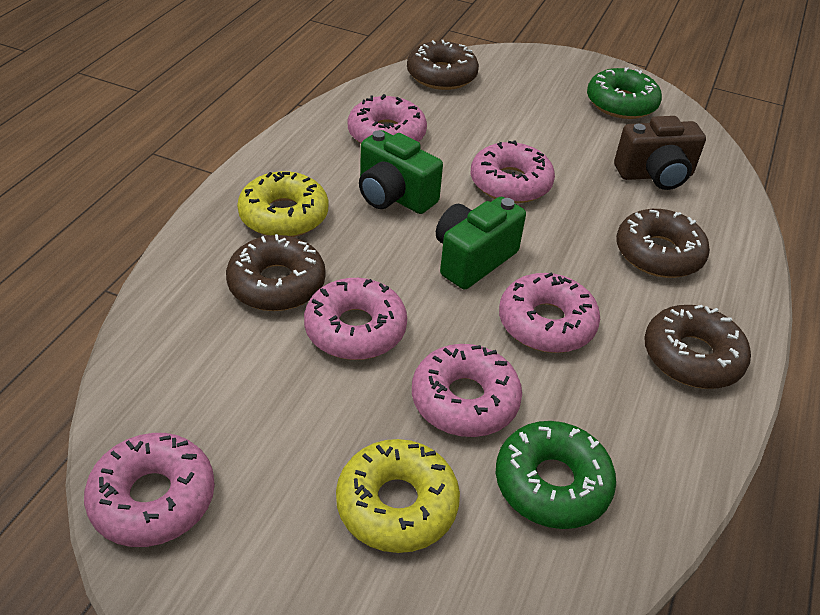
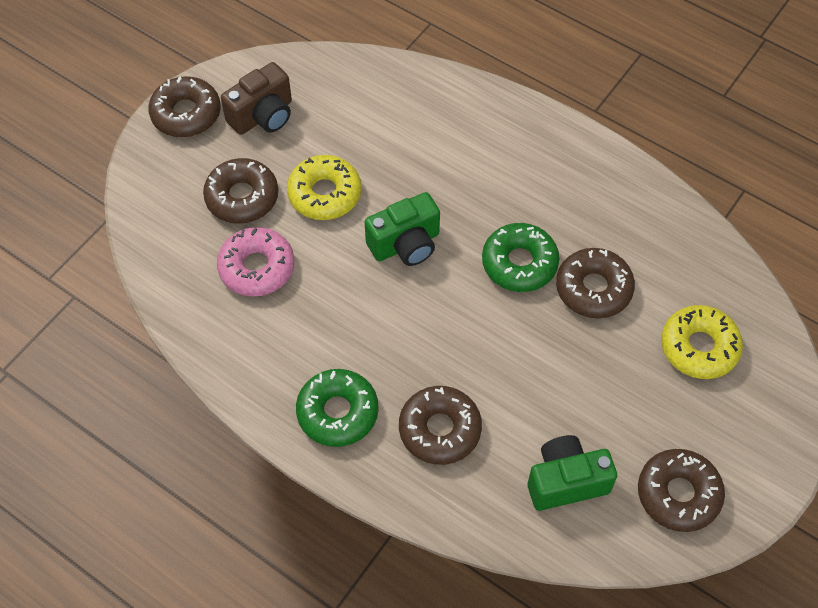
brown donut: 4 -> 5
pink donut: 6 -> 1

